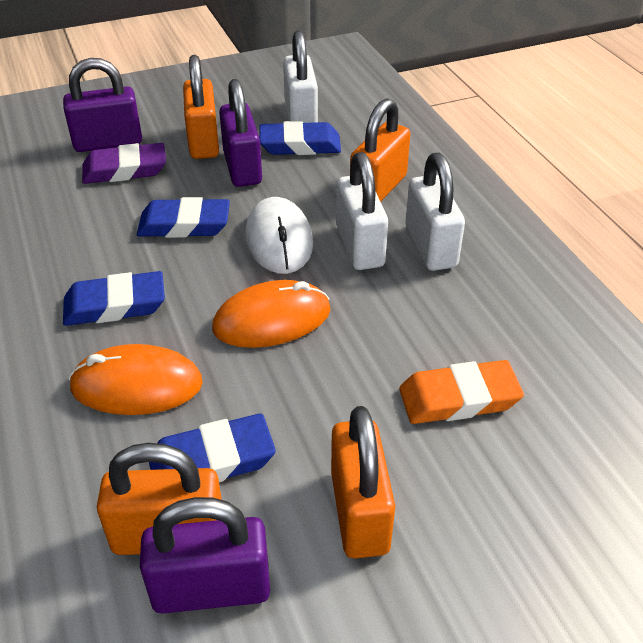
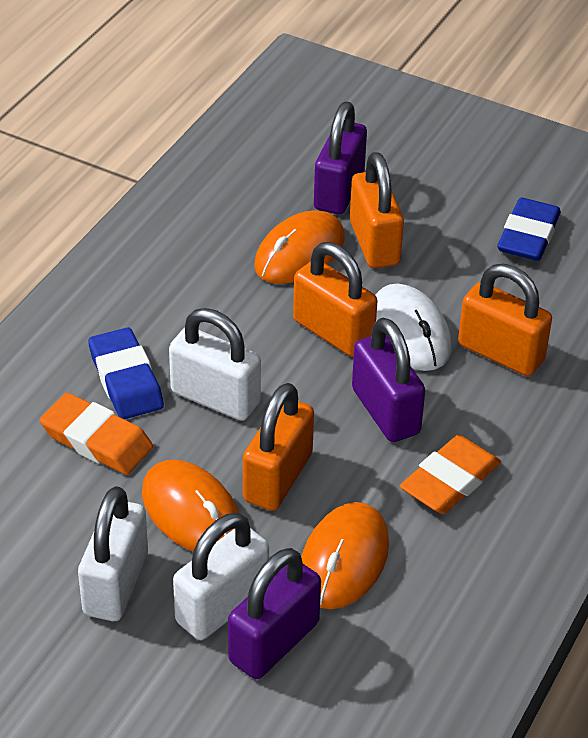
blue eraser: 4 -> 2
orange eraser: 1 -> 2
orange mouse: 2 -> 3
purple eraser: 1 -> 0

